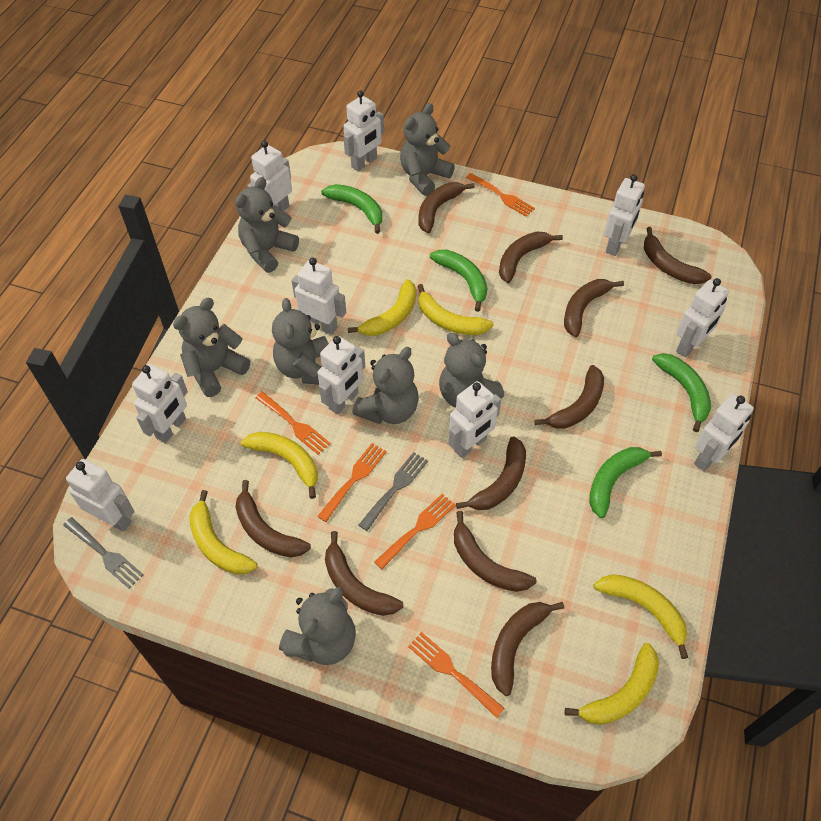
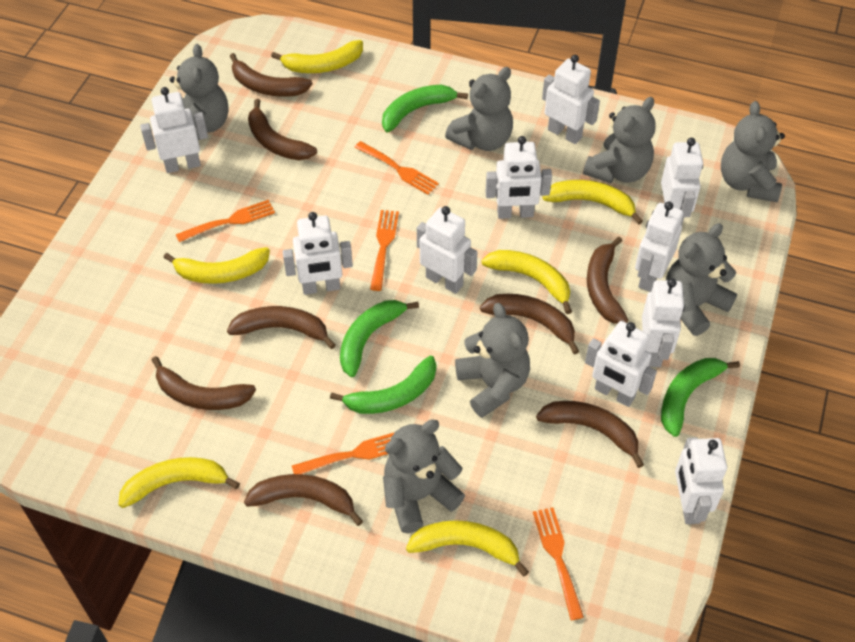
brown banana: 10 -> 8
grey fork: 2 -> 0

